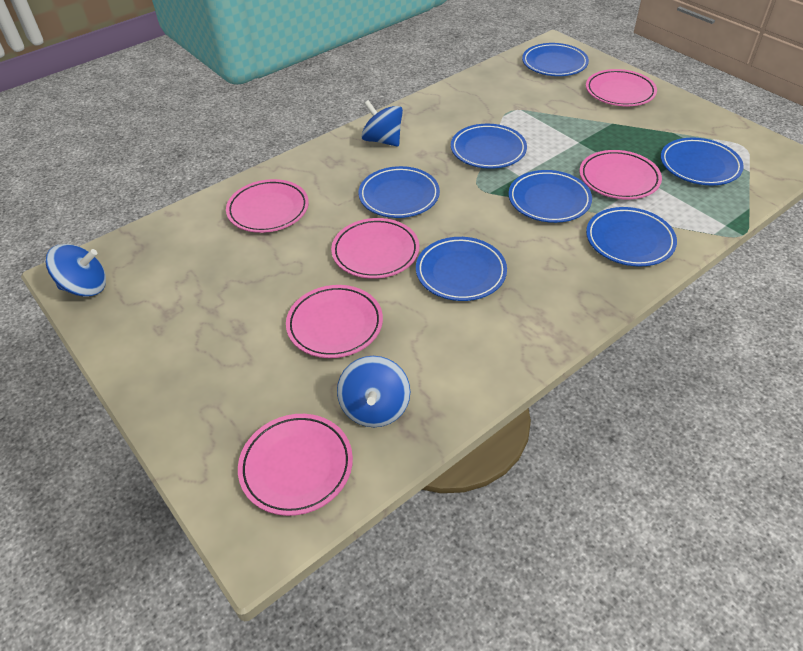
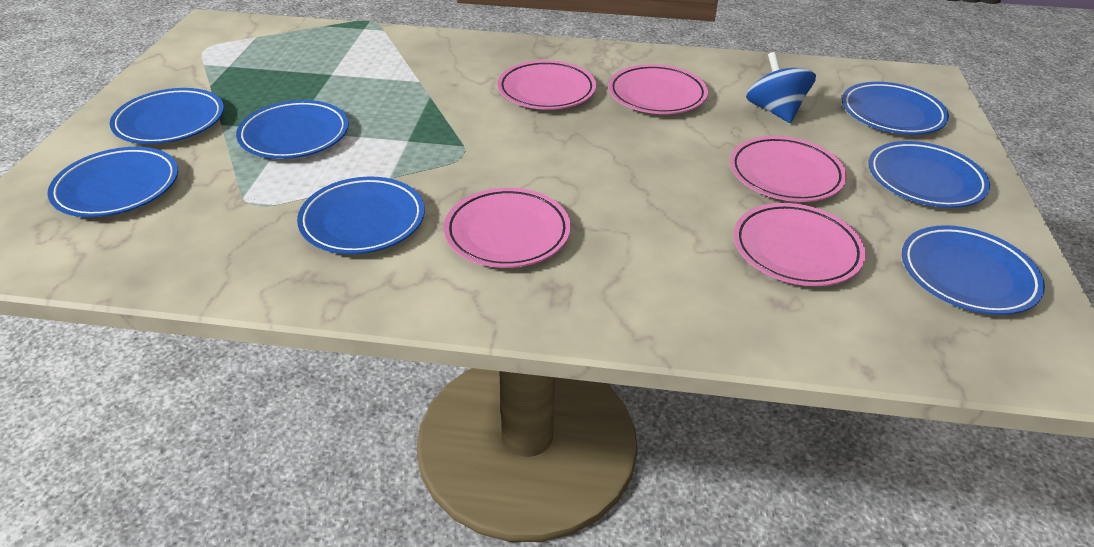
blue spinning top: 3 -> 1
pink plate: 6 -> 5

